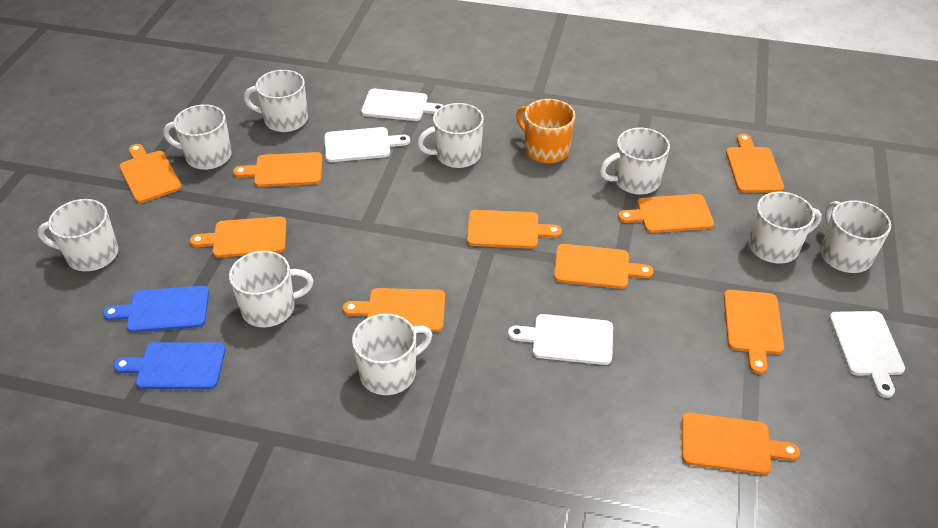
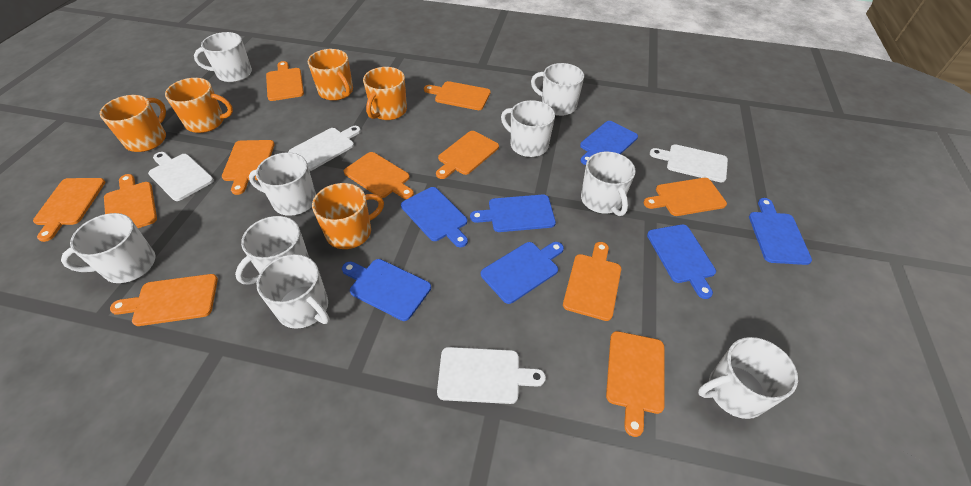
blue cutting board: 2 -> 7
orange cutting board: 10 -> 11
orange mug: 1 -> 5

